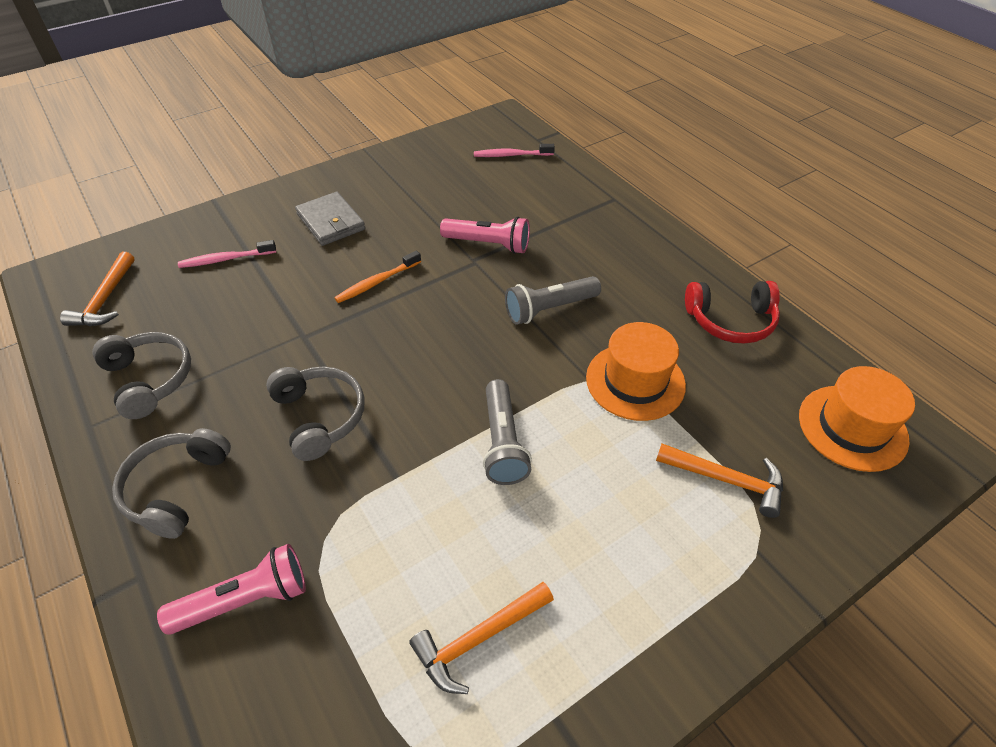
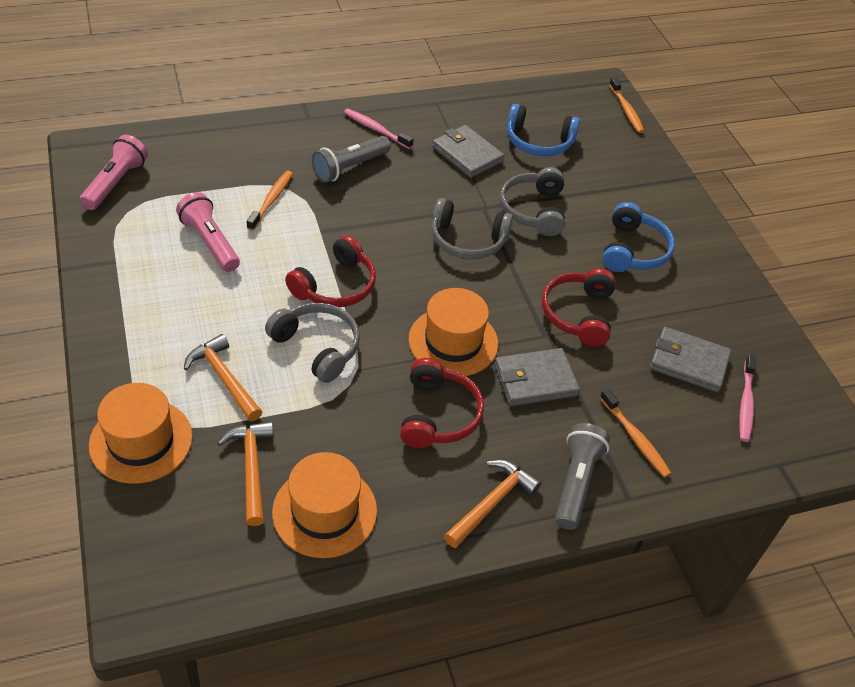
blue headphones: 0 -> 2
grey wallet: 1 -> 3
orange hat: 2 -> 3
orange toothbrush: 1 -> 3
red headphones: 1 -> 3

